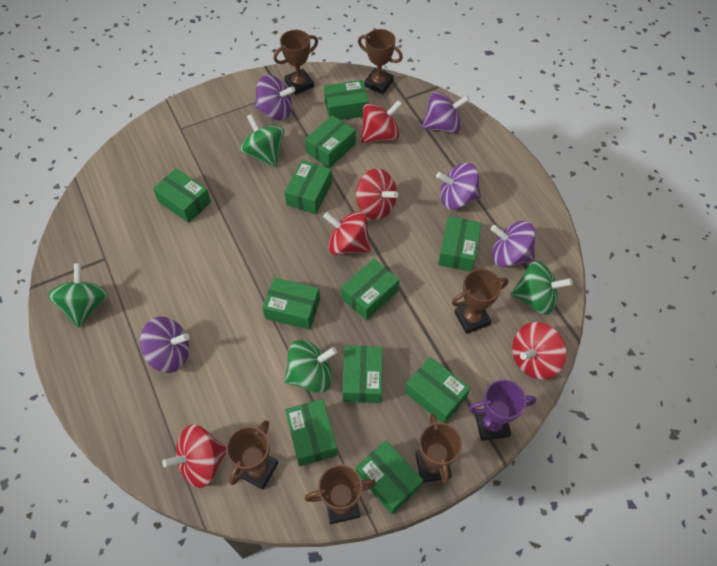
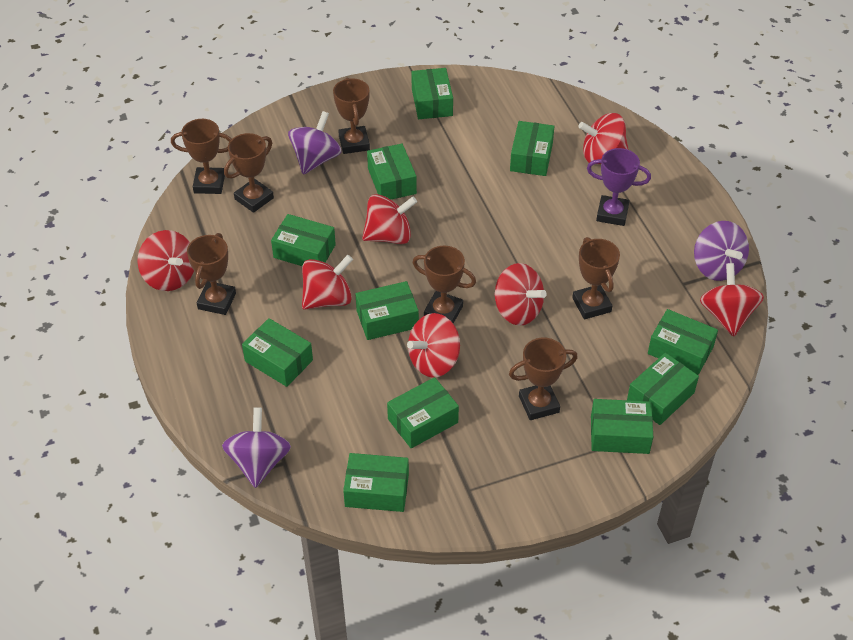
brown trophy: 6 -> 7
green spinning top: 4 -> 0
purple spinning top: 5 -> 3
red spinning top: 5 -> 7

